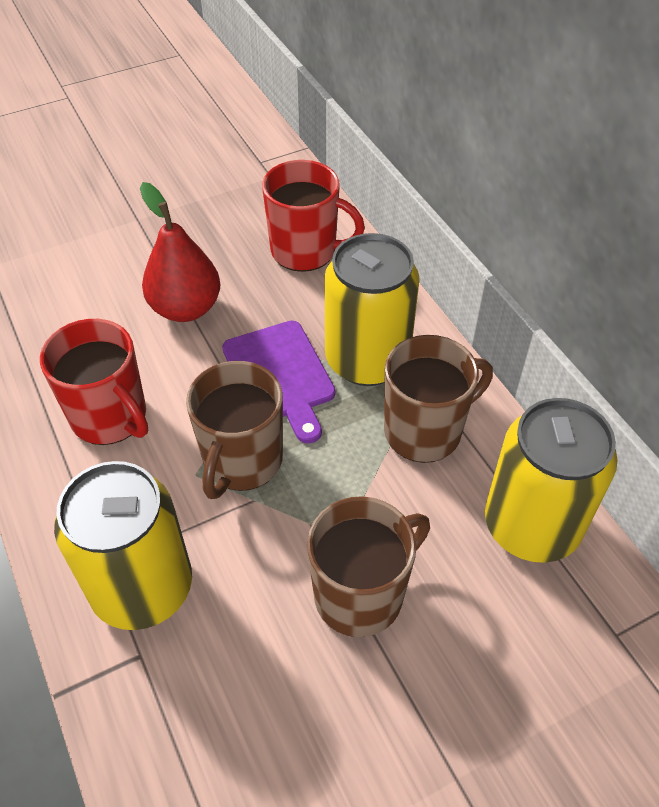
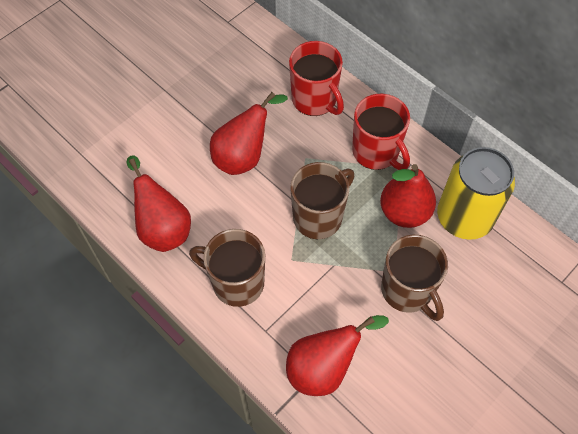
purple cutting board: 1 -> 0
red pear: 1 -> 4
yellow can: 3 -> 1

